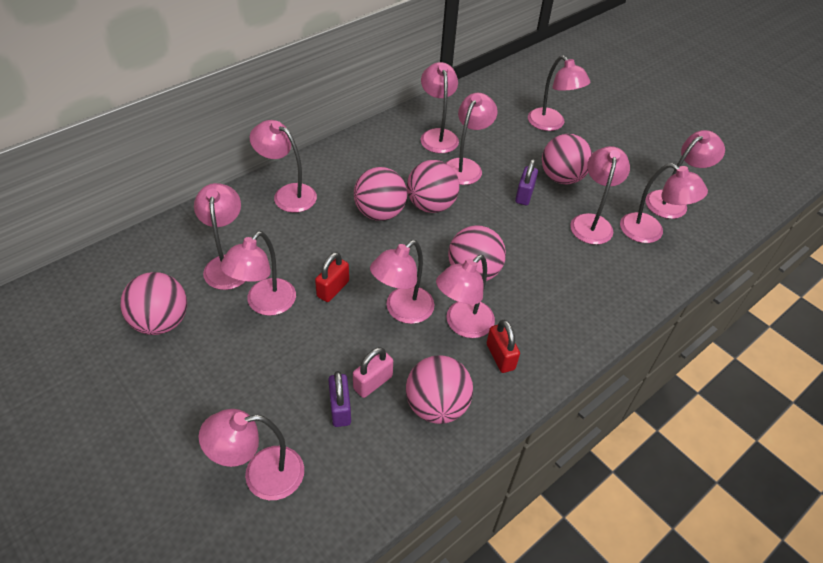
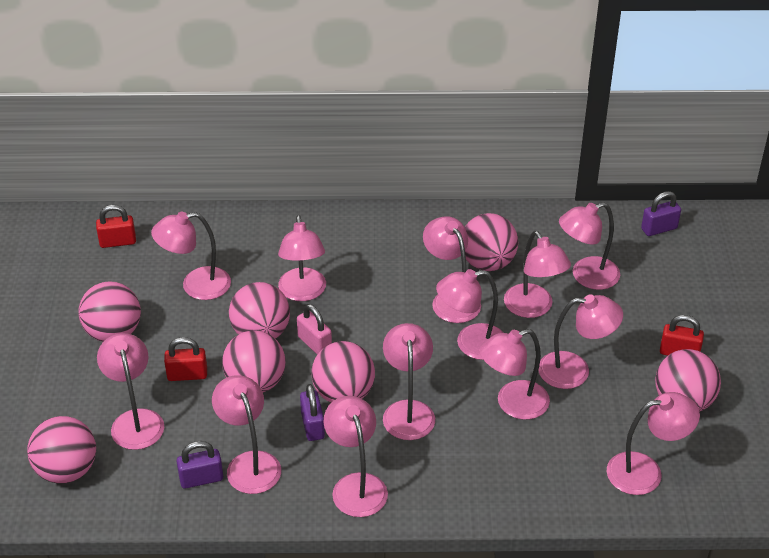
pink ball: 6 -> 7
pink lamp: 12 -> 13
purple padlock: 2 -> 3
red padlock: 2 -> 3

